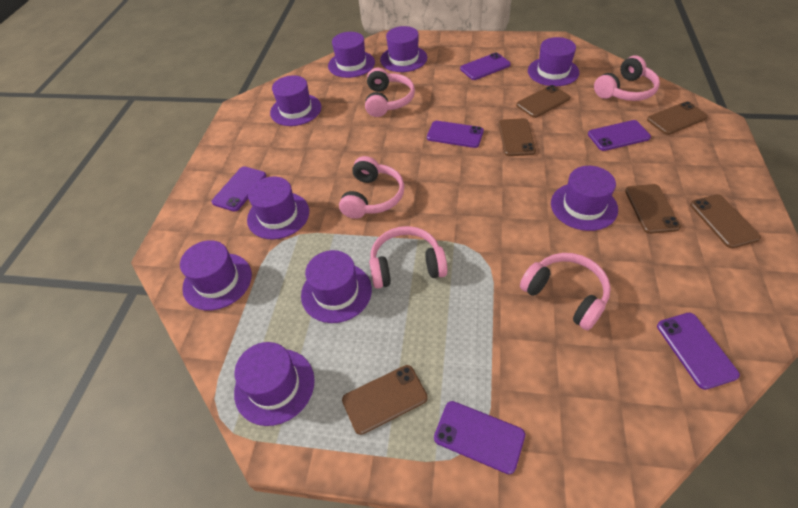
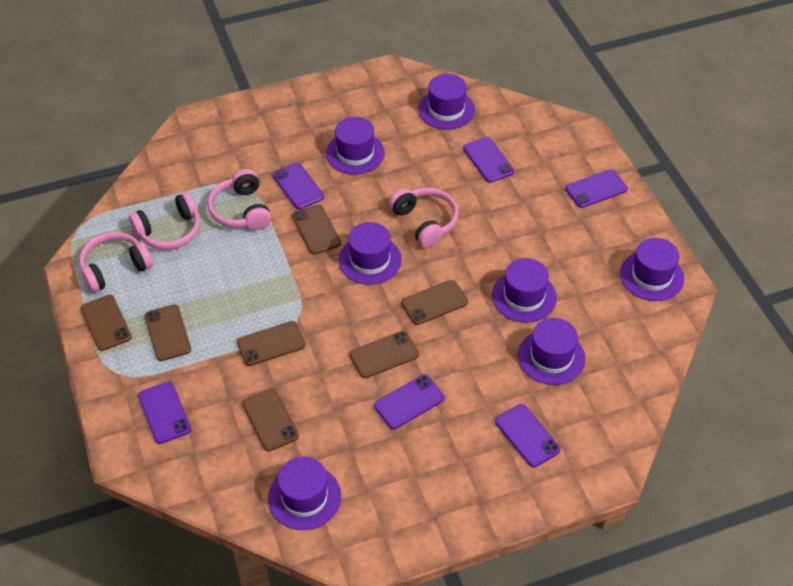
brown phone: 6 -> 7
pink headphones: 5 -> 4
purple hat: 9 -> 7

